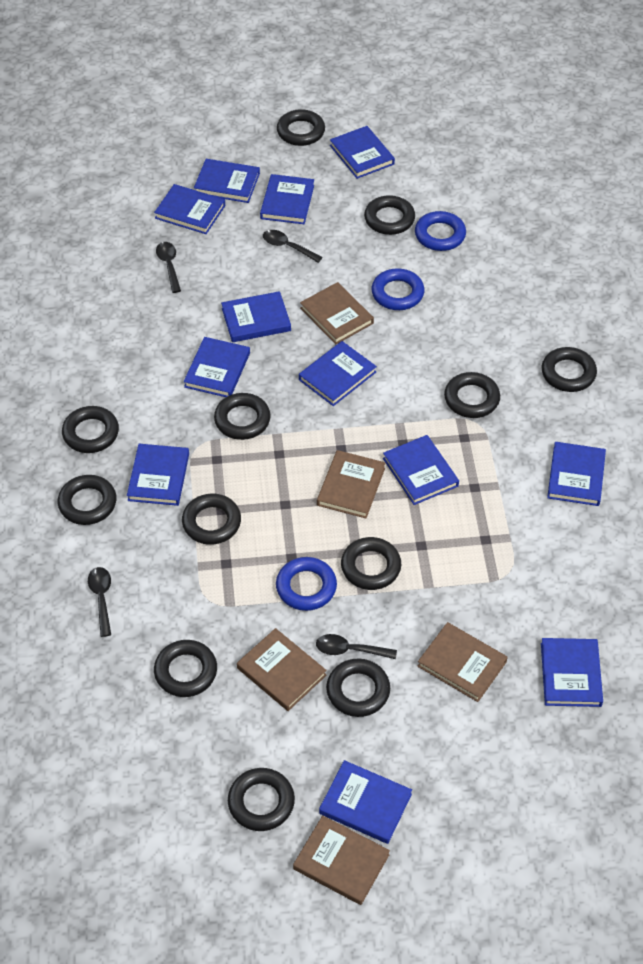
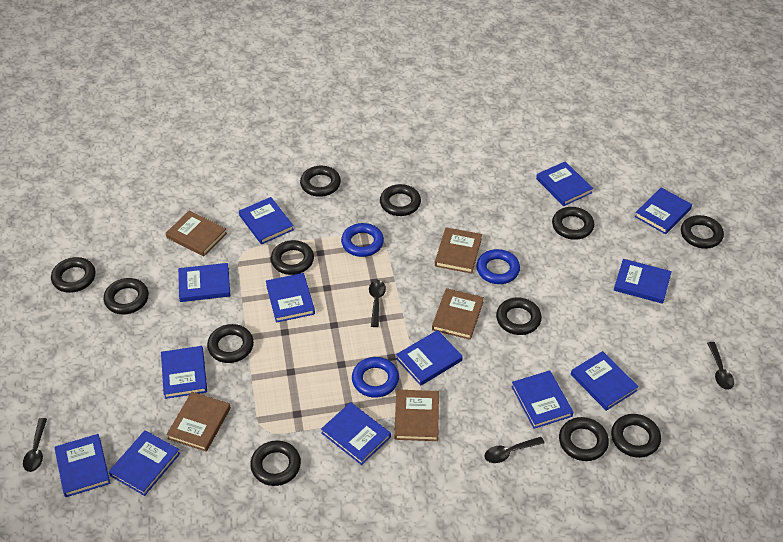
blue book: 12 -> 13

